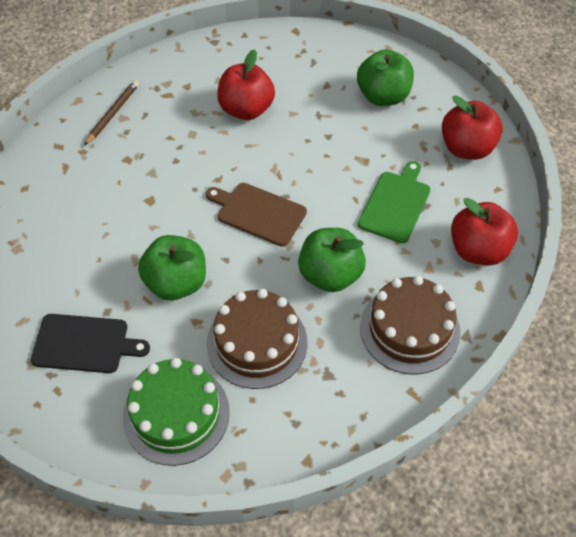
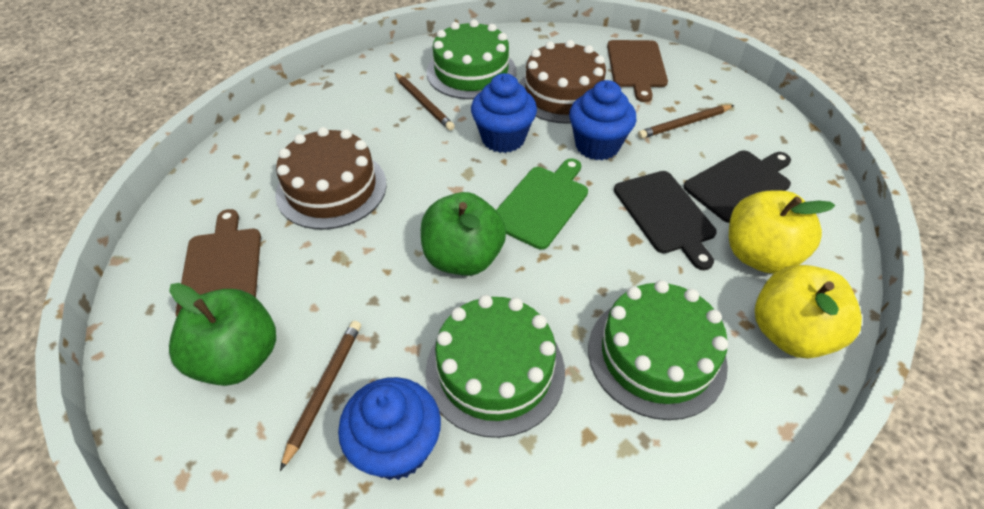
black cutting board: 1 -> 2
blue cupcake: 0 -> 3
brown cutting board: 1 -> 2
brown pencil: 1 -> 3
green apple: 3 -> 2
green cake: 1 -> 3
red apple: 3 -> 0
yellow apple: 0 -> 2

